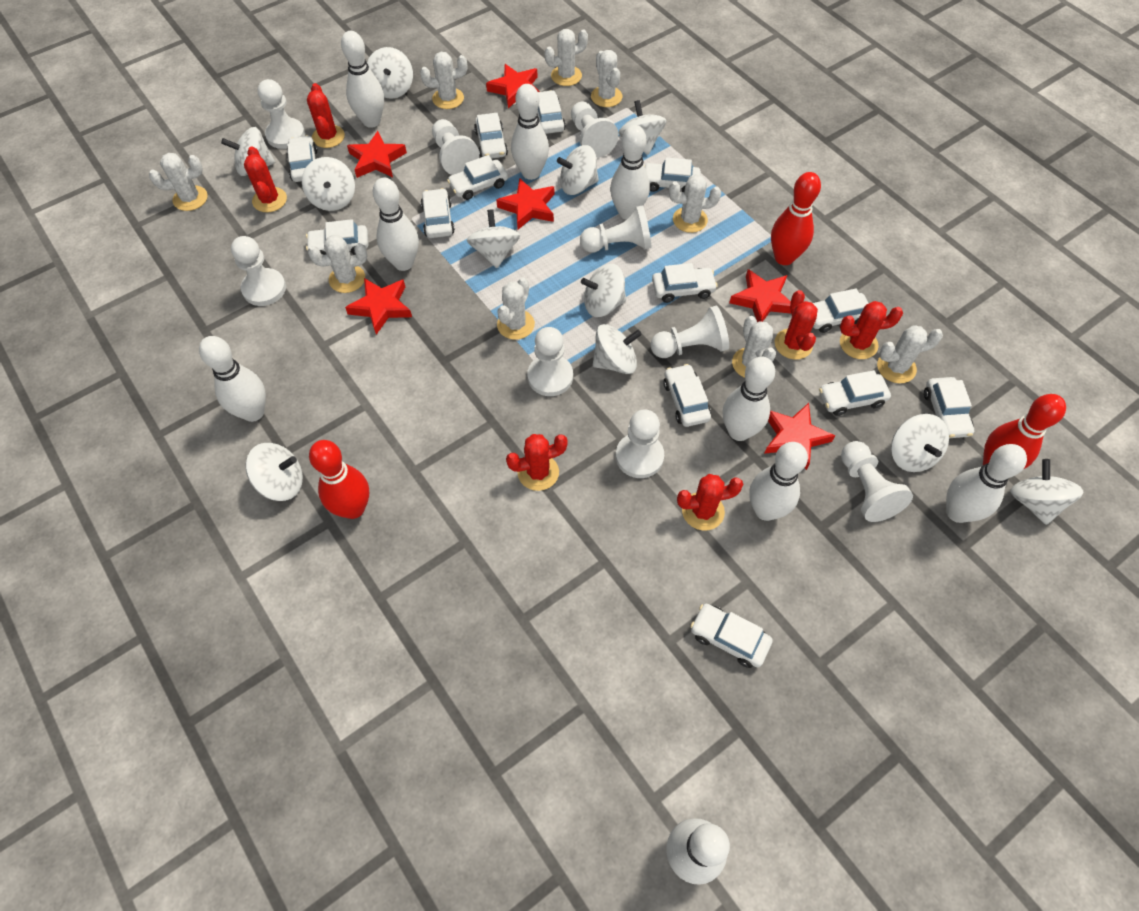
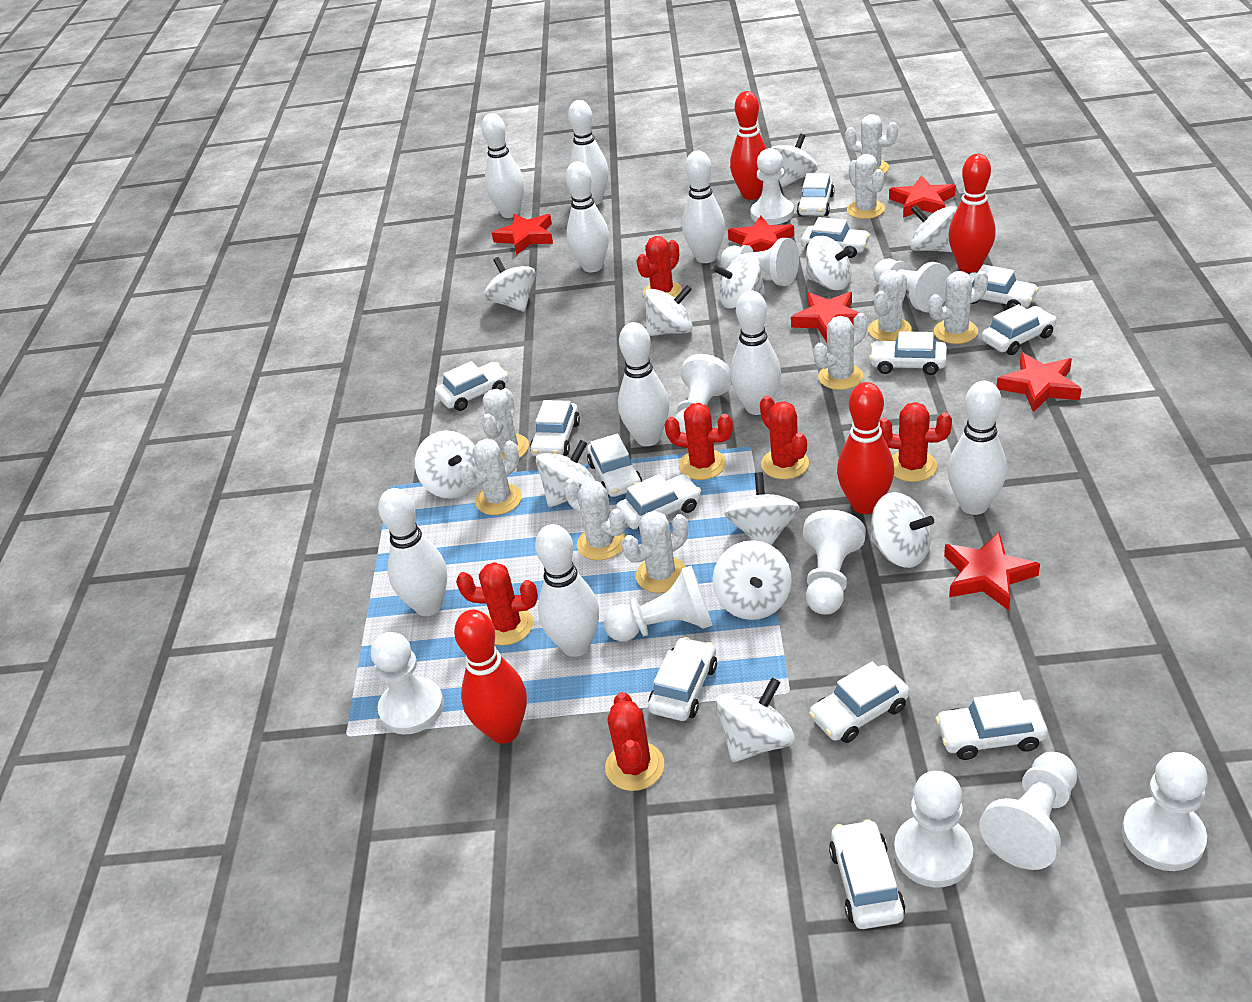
red bowling pin: 3 -> 4
white pawn: 9 -> 10
white spinning top: 11 -> 12

